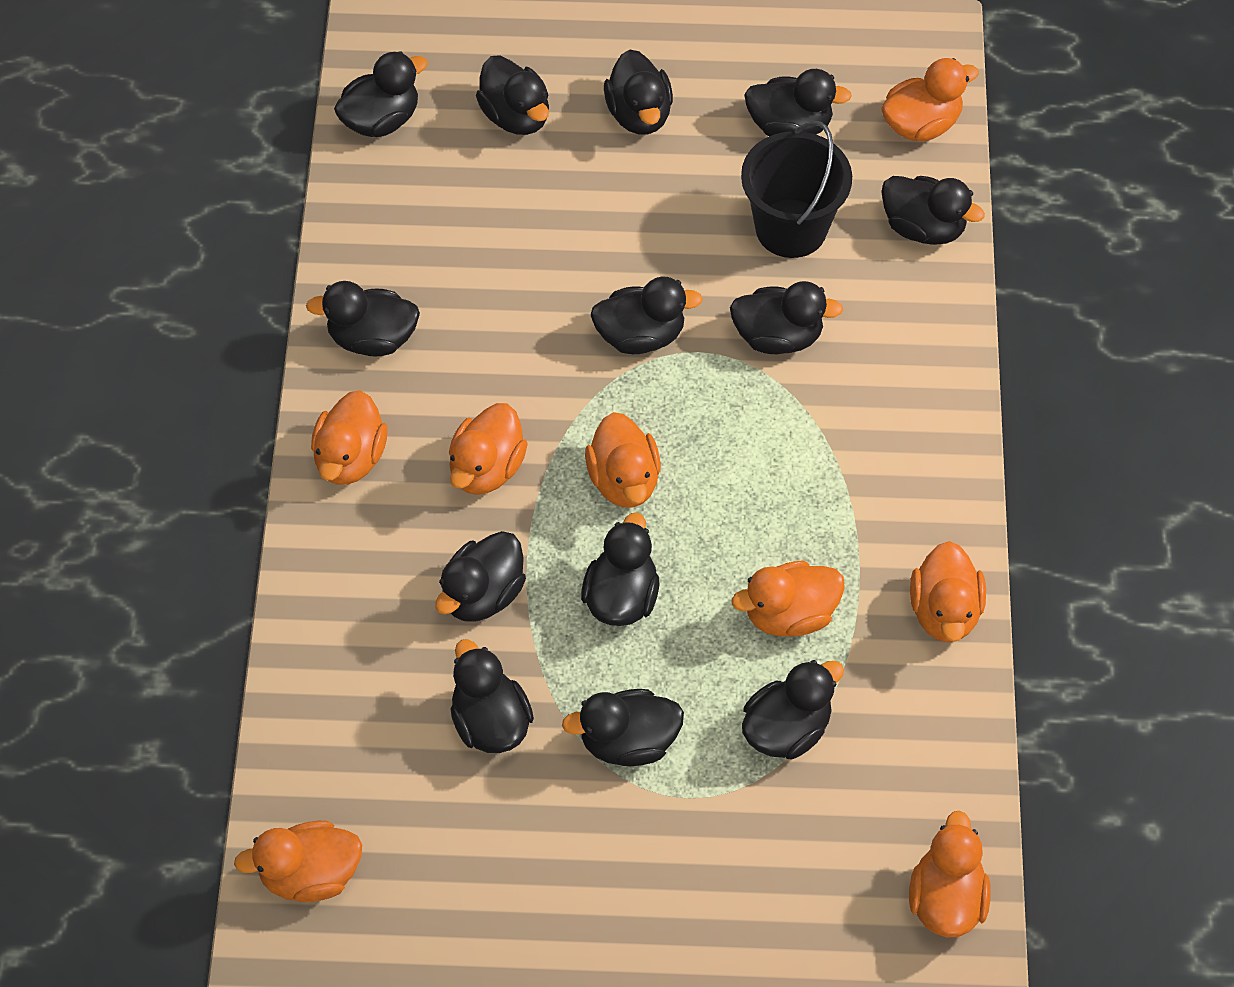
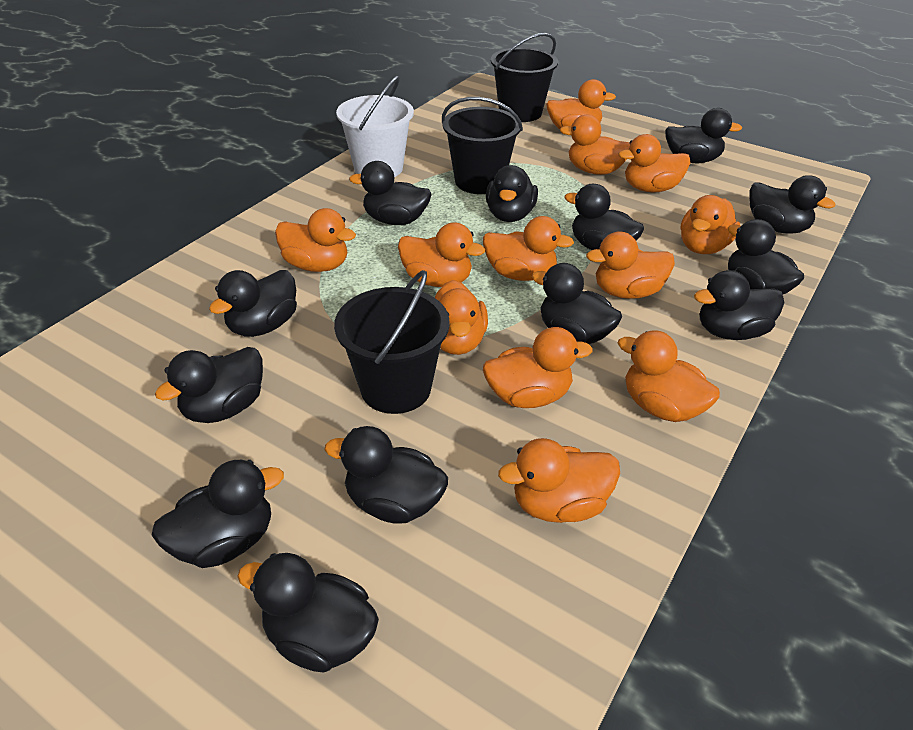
black bucket: 1 -> 3
orange duck: 8 -> 12
white bucket: 0 -> 1

